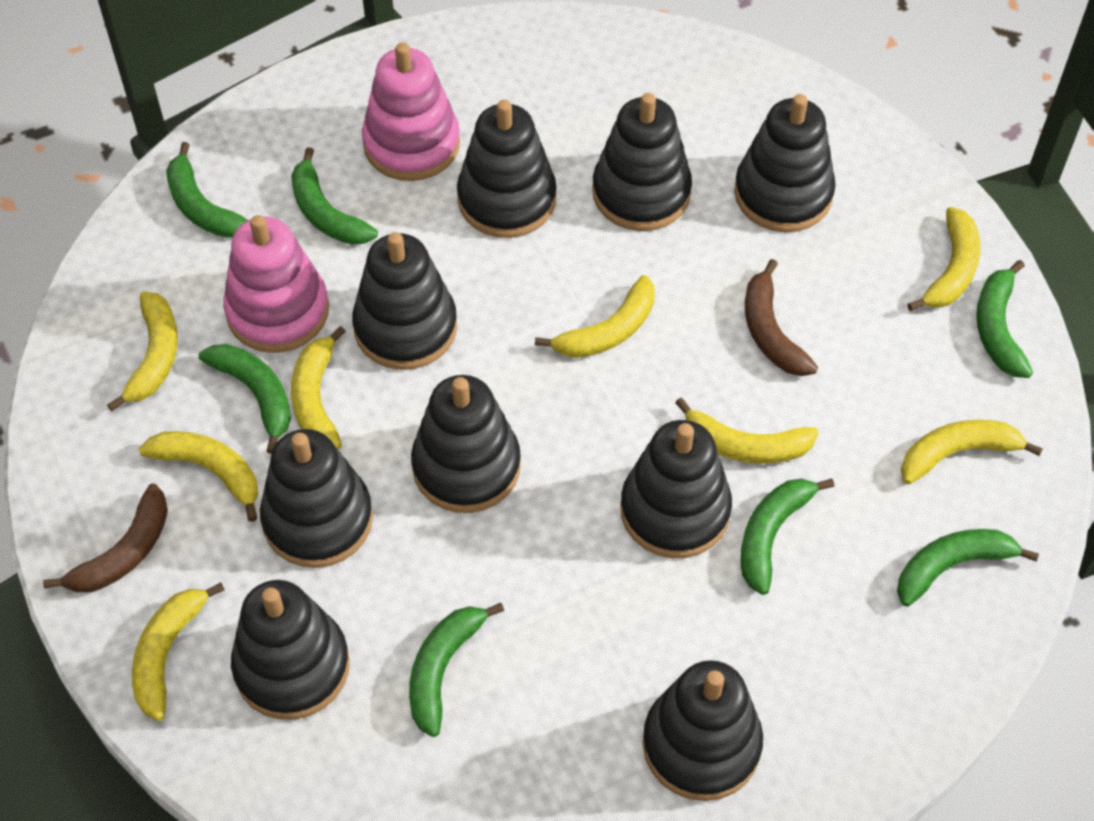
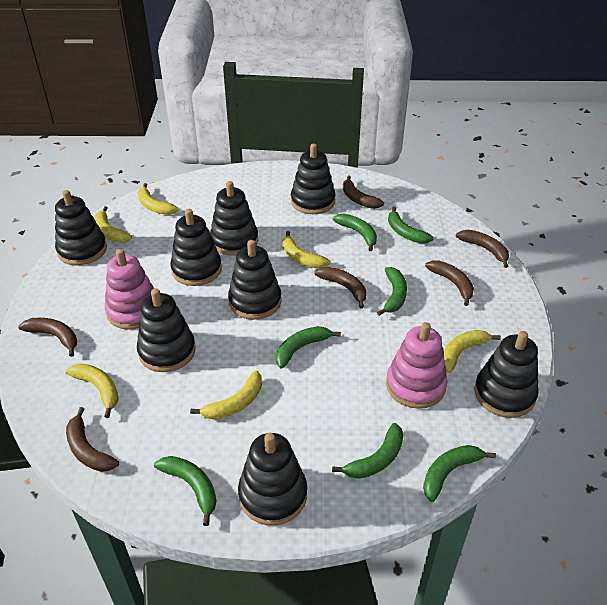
black stacking toy: 9 -> 8
brown banana: 2 -> 6
yellow banana: 8 -> 6

